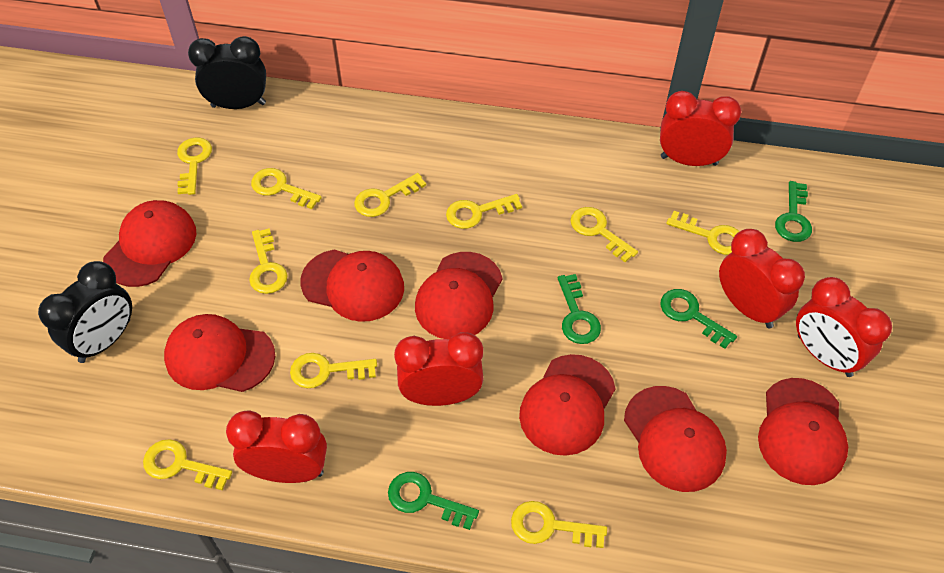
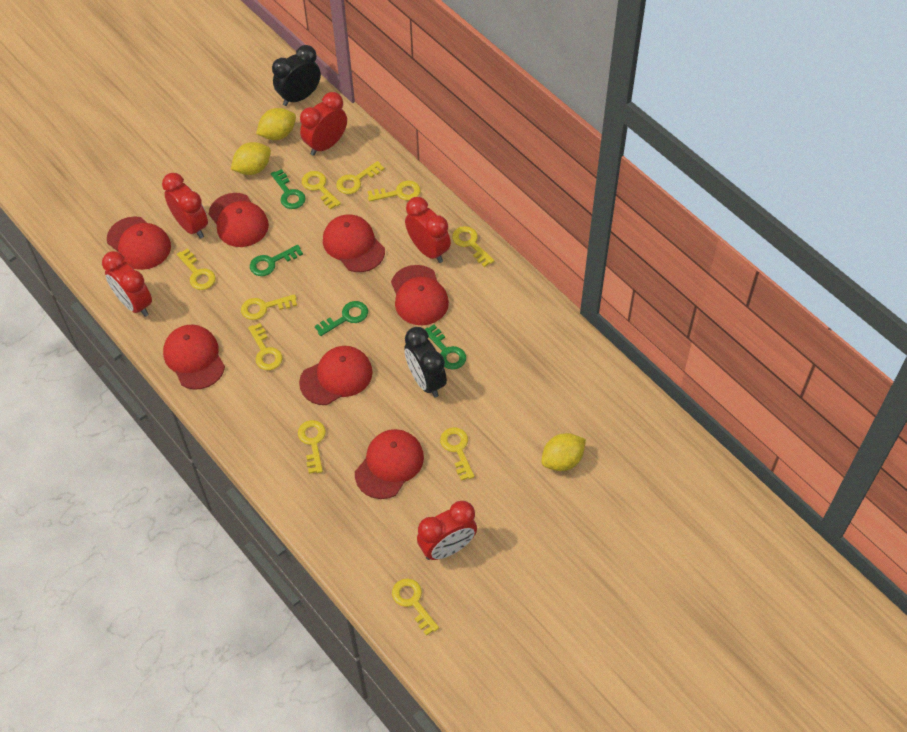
yellow lemon: 0 -> 3

